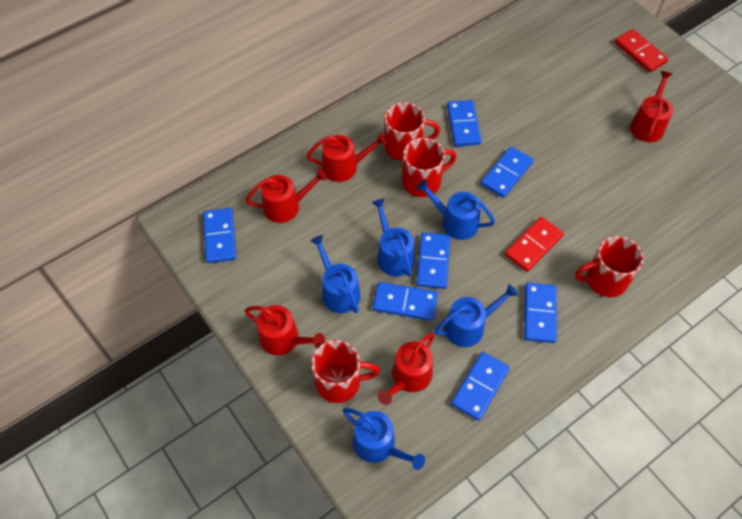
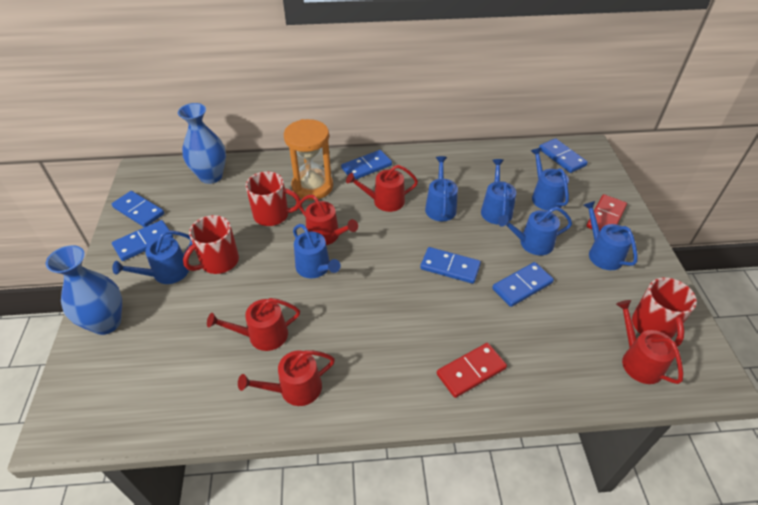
blue domino: 7 -> 6
blue vase: 0 -> 2
blue watering can: 5 -> 7
orange hourglass: 0 -> 1
red mug: 4 -> 3

